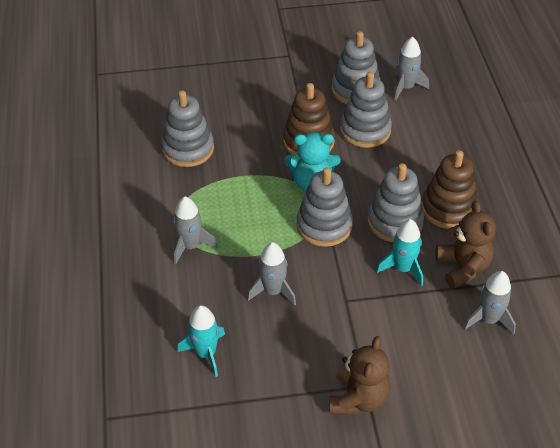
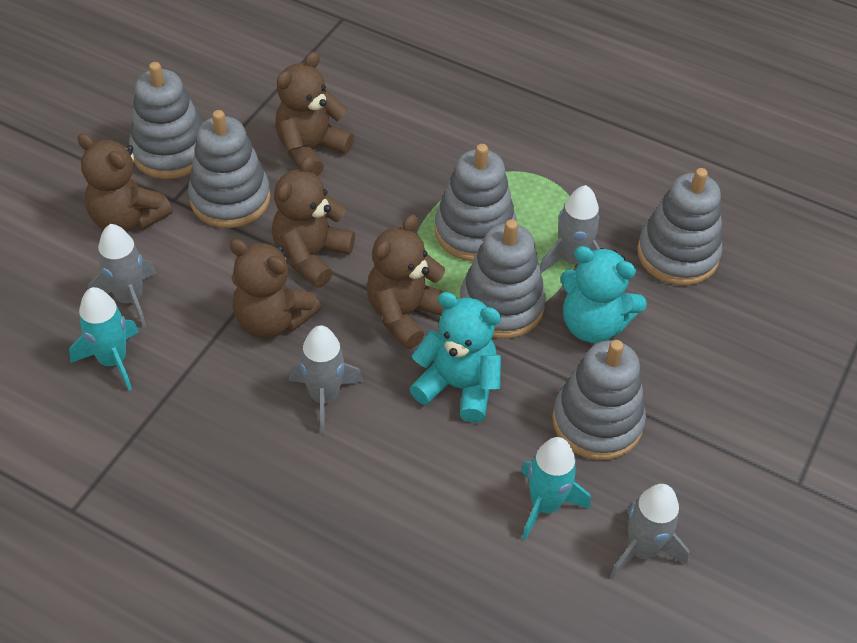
brown stacking toy: 2 -> 0
brown teddy bear: 2 -> 5
grey stacking toy: 5 -> 6
turquoise teddy bear: 1 -> 2

